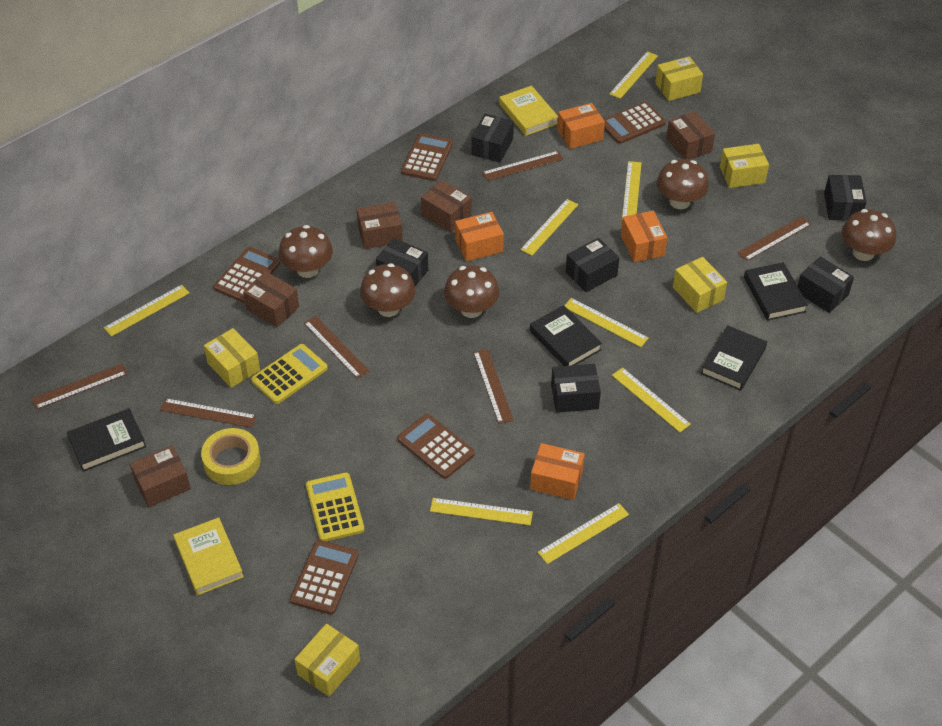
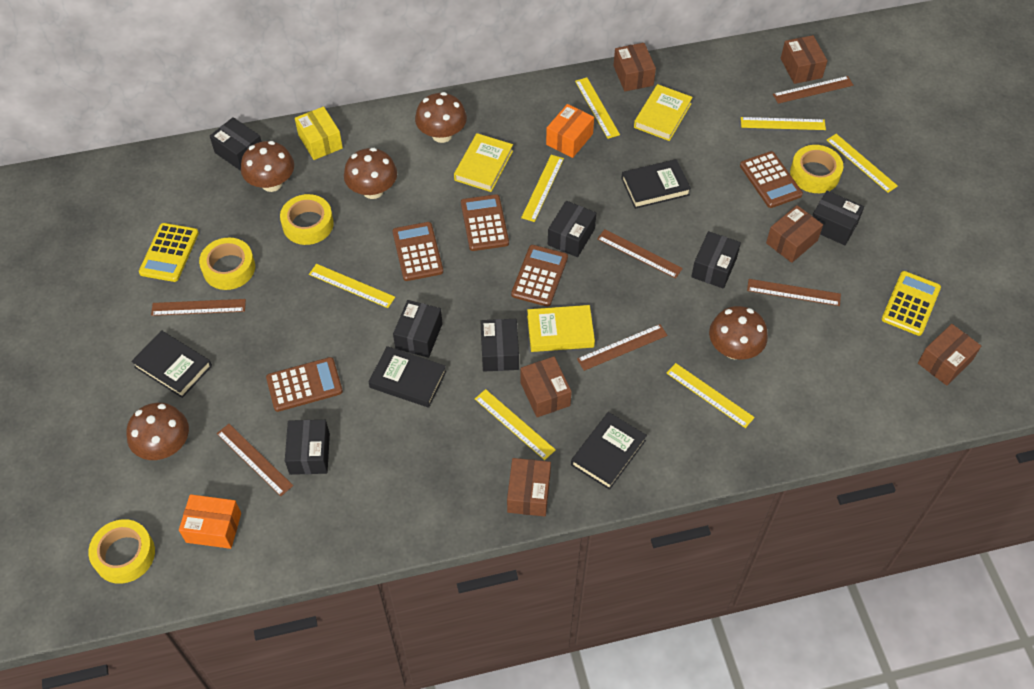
black box: 6 -> 7
brown box: 5 -> 6
orange box: 4 -> 2
yellow book: 2 -> 3
yellow box: 5 -> 1
yellow ruler: 8 -> 7
yellow tape: 1 -> 4

